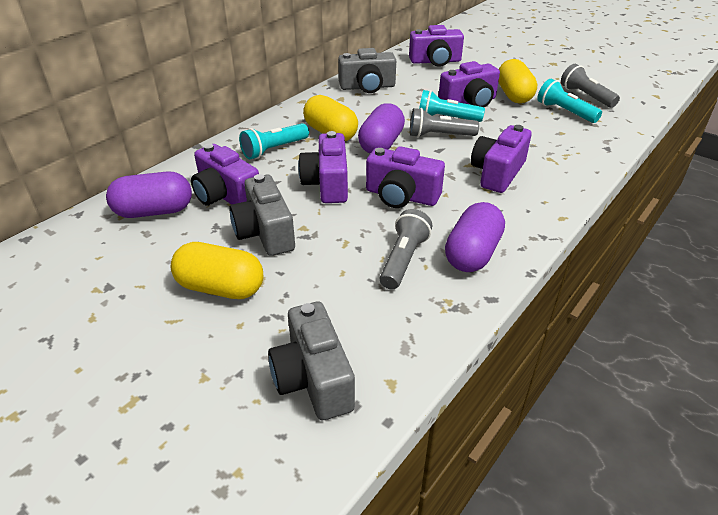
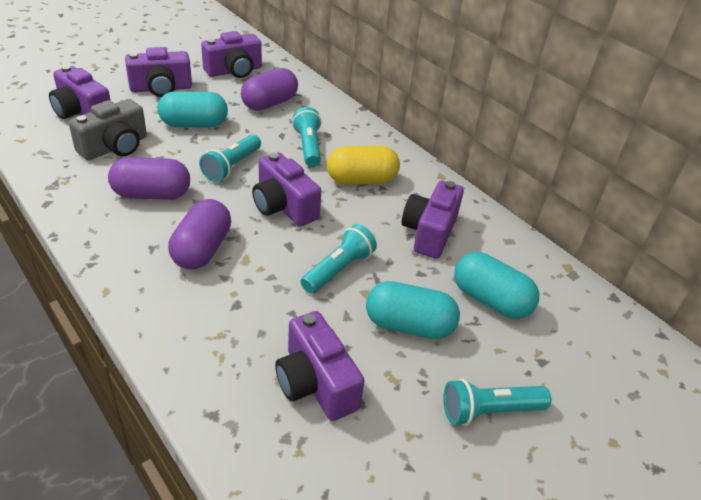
grey camera: 3 -> 1
grey flashlight: 3 -> 0
turquoise capsule: 0 -> 3
turquoise flashlight: 3 -> 4
yellow capsule: 3 -> 1

